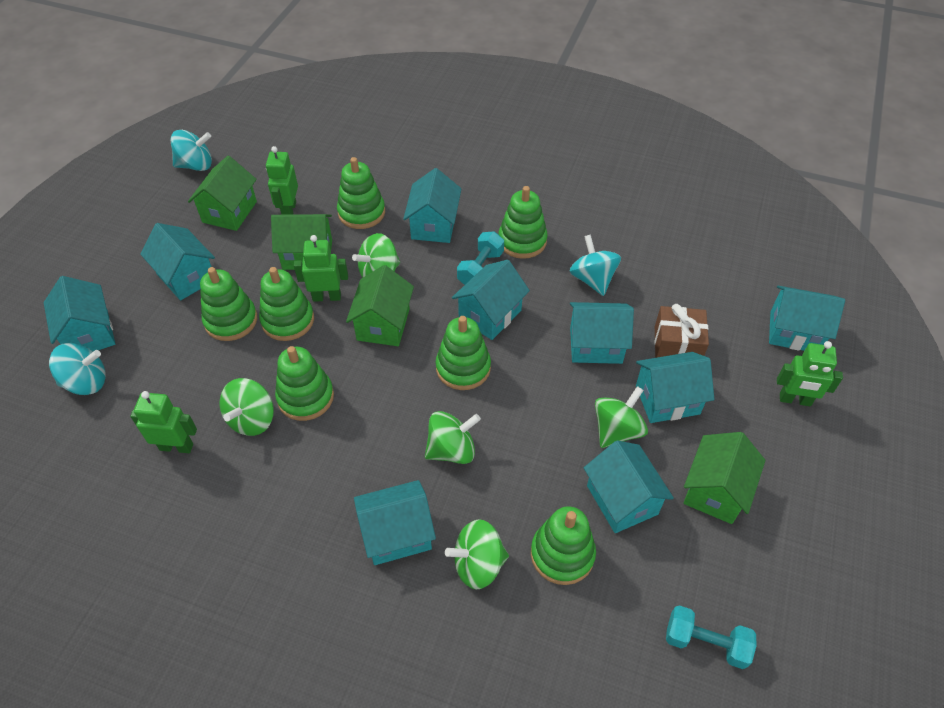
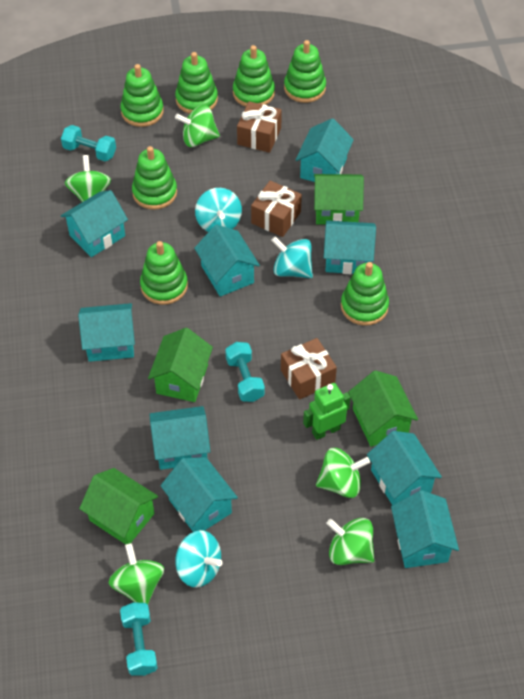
brown gift: 1 -> 3
green robot: 4 -> 1
turquoise dumbbell: 2 -> 3

